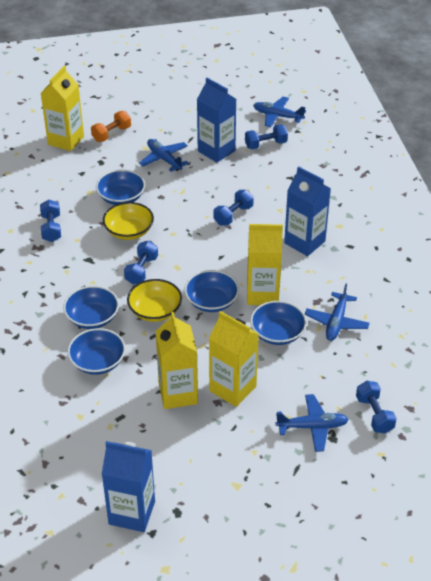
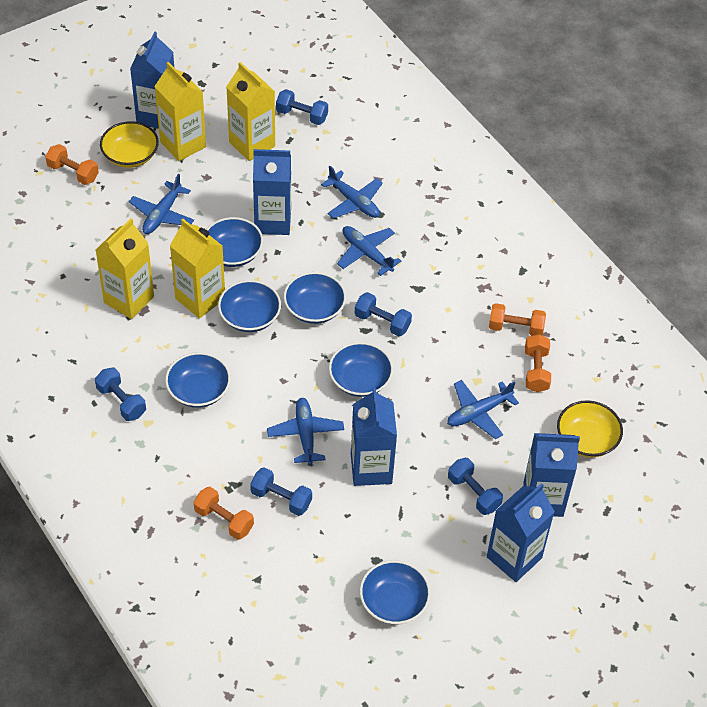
blue bowl: 5 -> 6
blue carton: 3 -> 5
blue plane: 4 -> 5
orange dumbbell: 1 -> 4

